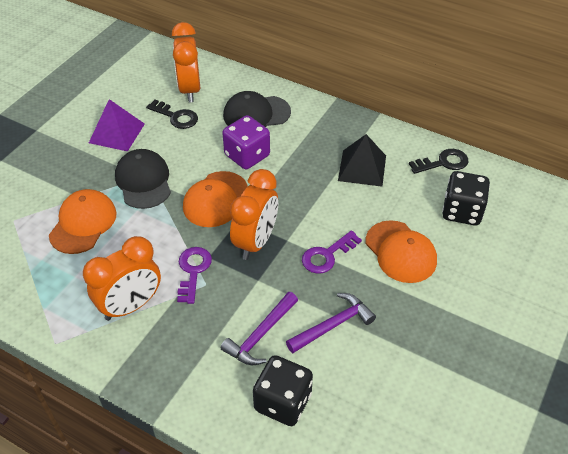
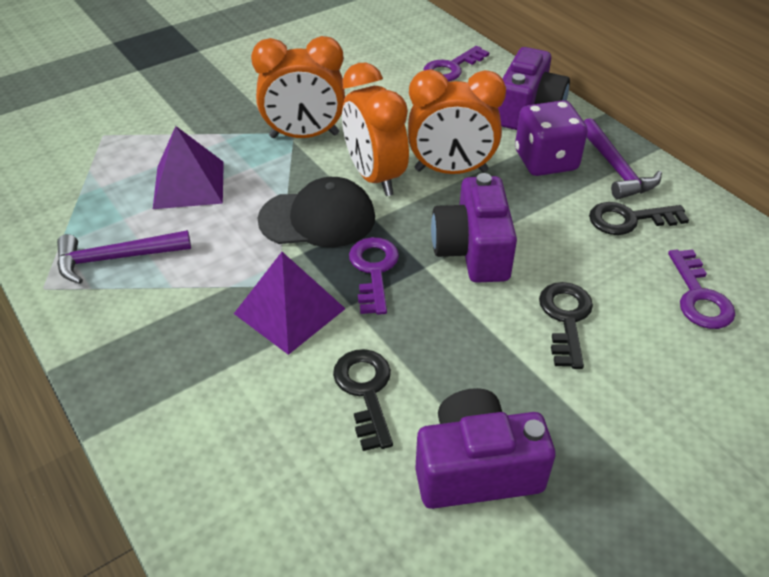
black cap: 2 -> 1
black dice: 2 -> 0
black key: 2 -> 3
black pyramid: 1 -> 0
orange cap: 3 -> 0
purple camera: 0 -> 3
purple key: 2 -> 3
purple pyramid: 1 -> 2

